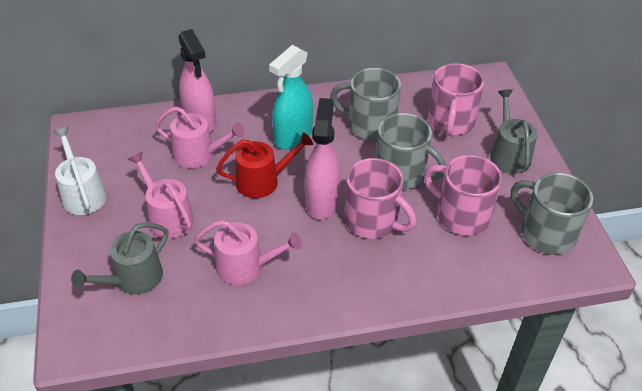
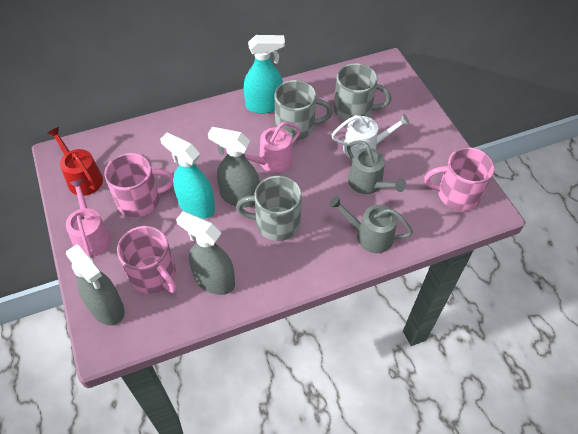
grey spray bottle: 0 -> 3
pink spray bottle: 2 -> 0
pink watering can: 3 -> 2
turquoise spray bottle: 1 -> 2

